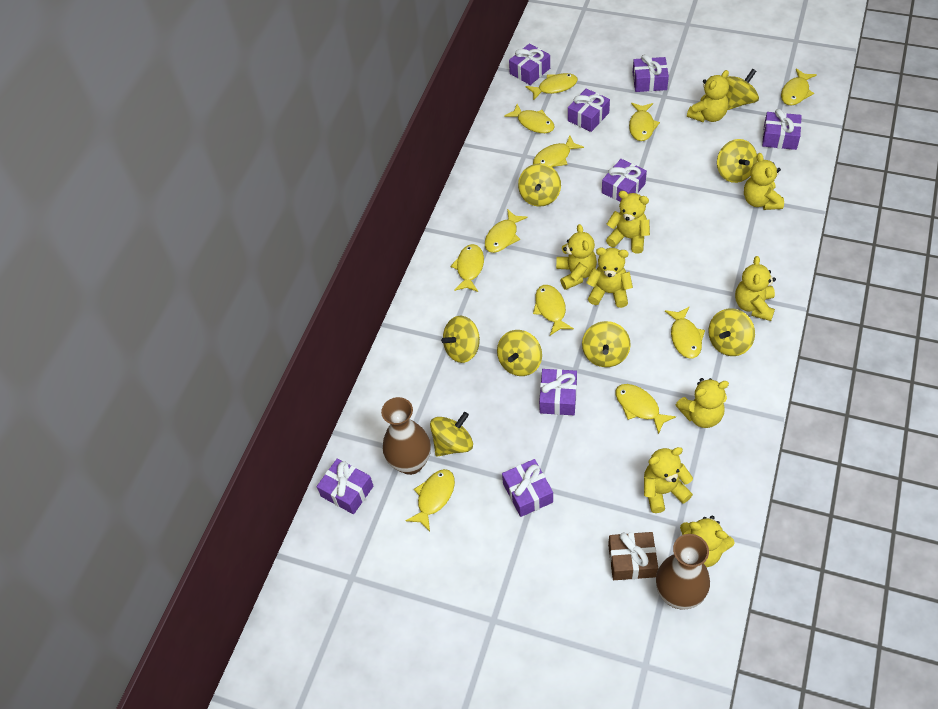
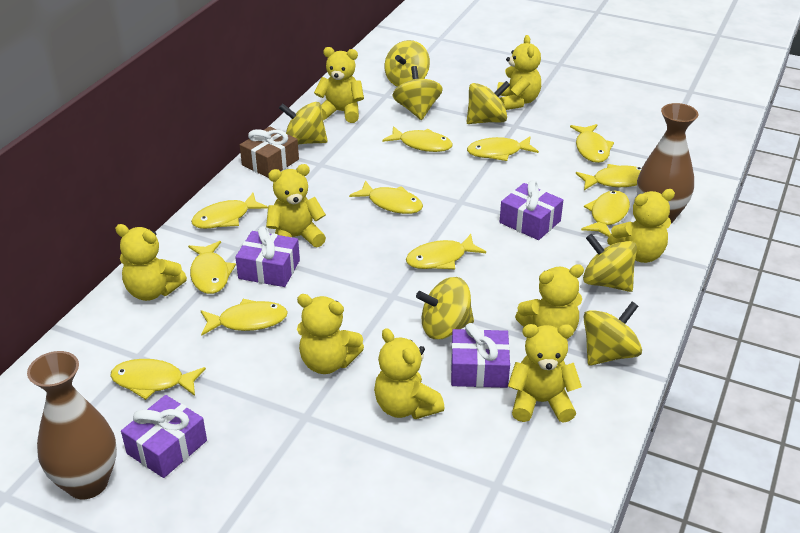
purple gift: 8 -> 4
yellow spinning top: 8 -> 7

